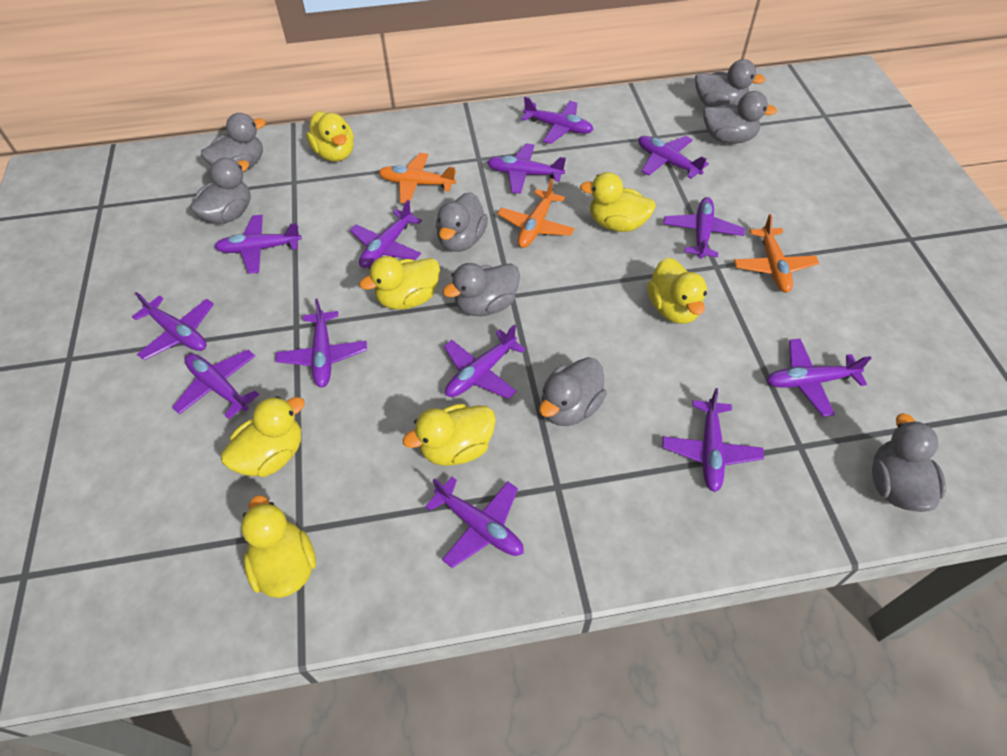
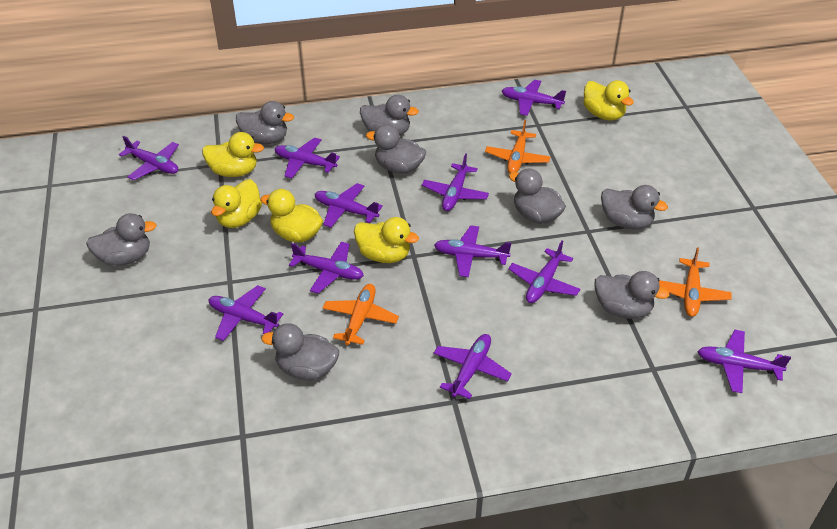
purple plane: 13 -> 11
yellow duck: 7 -> 5

